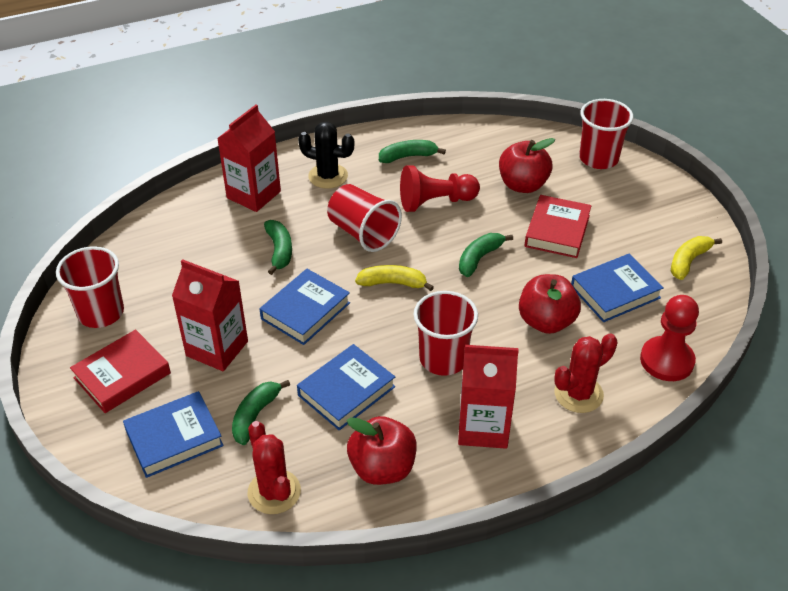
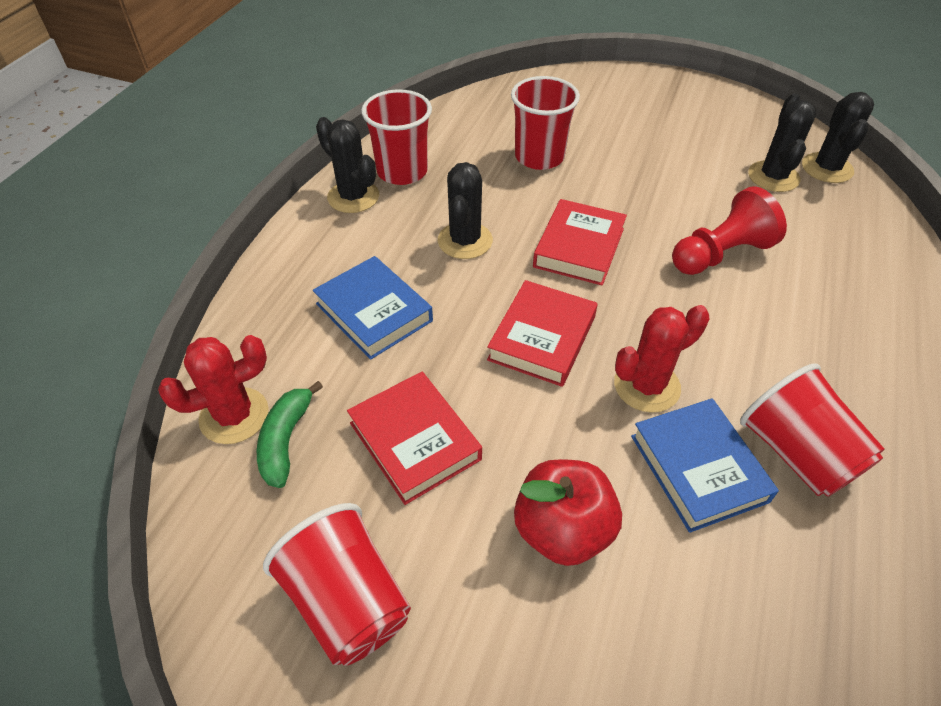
black cactus: 1 -> 4
blue book: 4 -> 2
green banana: 4 -> 1
red apple: 3 -> 1
red book: 2 -> 3
red carton: 3 -> 0
red pawn: 2 -> 1
yellow banana: 2 -> 0

